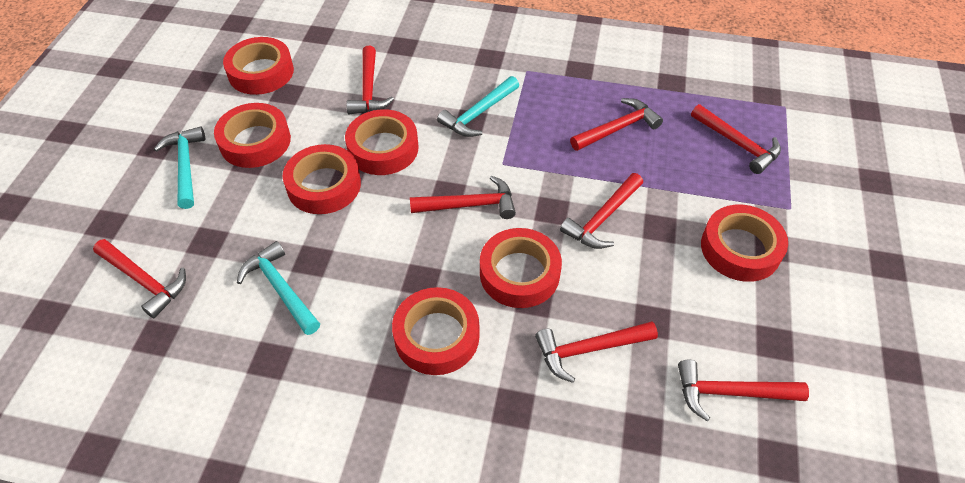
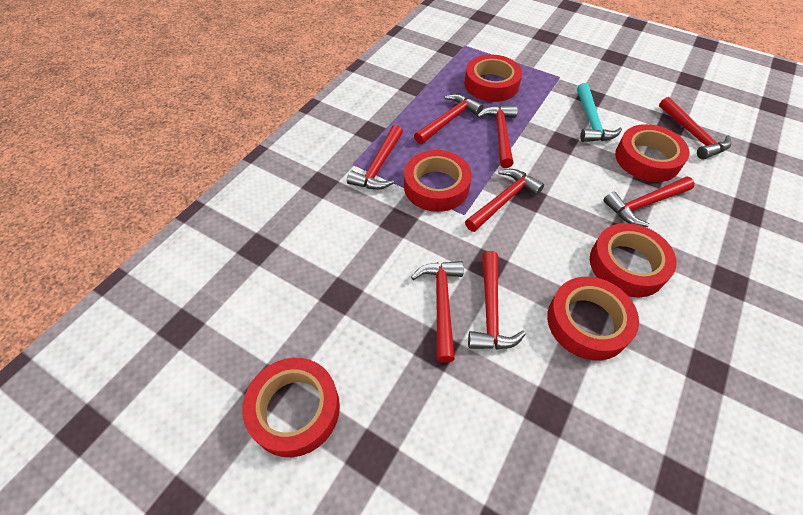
red tape: 7 -> 6
turquoise hammer: 3 -> 1

